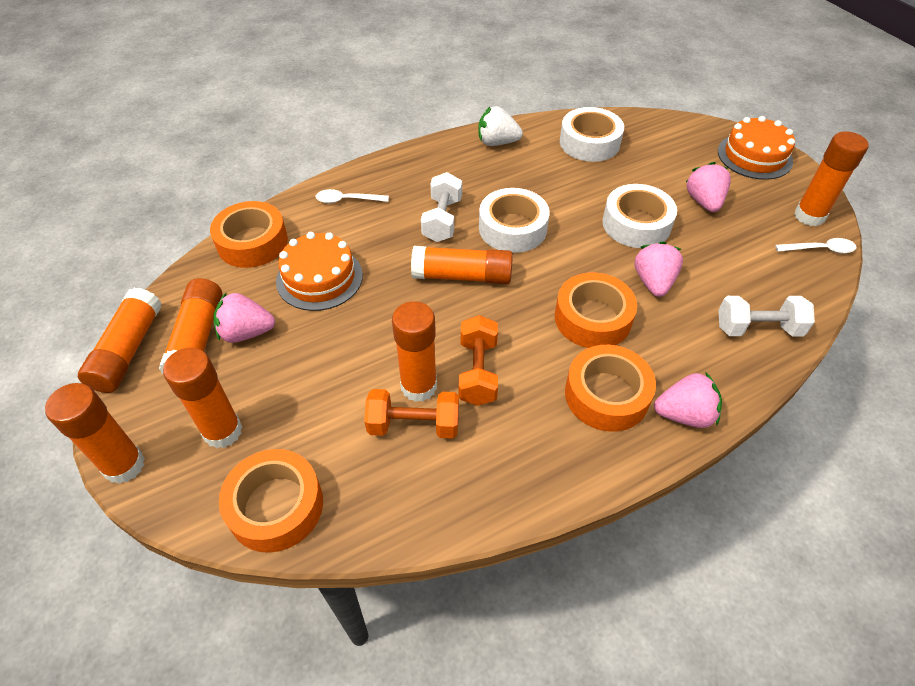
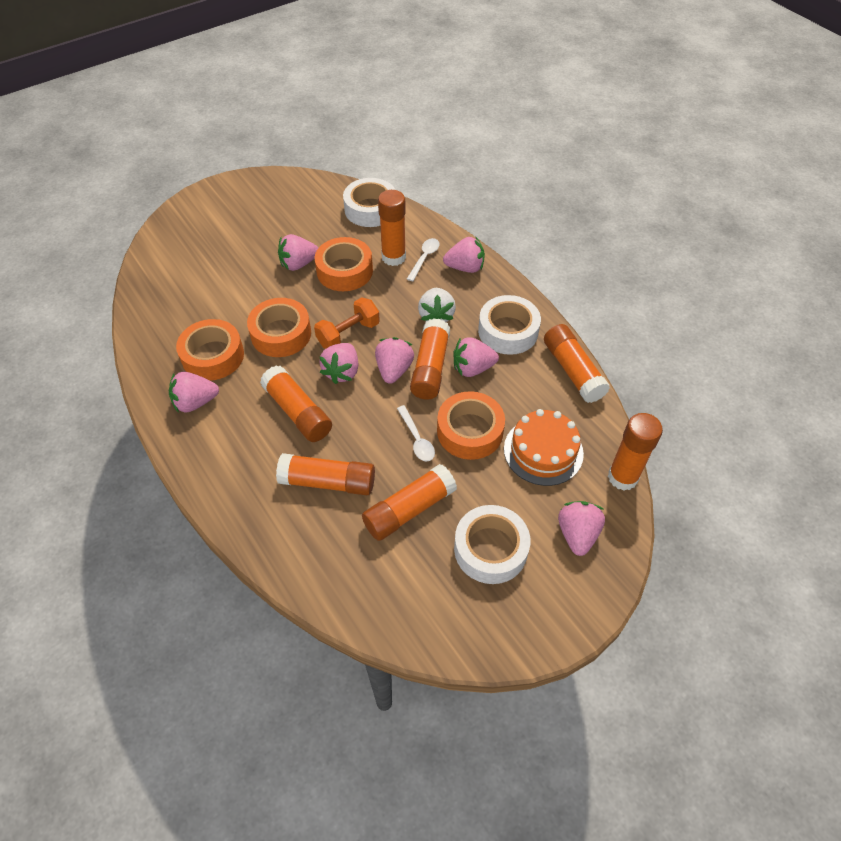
orange cake: 2 -> 1
orange dumbbell: 2 -> 1
pink strawberry: 4 -> 7
white dumbbell: 2 -> 0

